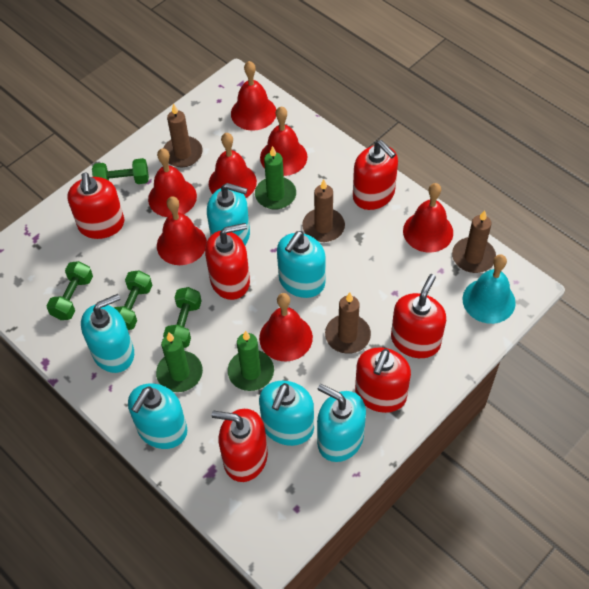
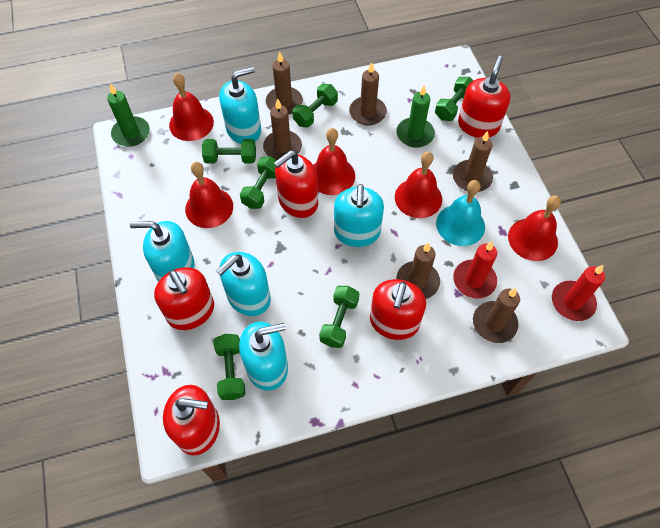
brown candle: 4 -> 6
green candle: 3 -> 2
green dumbbell: 4 -> 6
red bell: 7 -> 5
red candle: 0 -> 2
red soap dispenser: 6 -> 5
turquoise soap dispenser: 6 -> 5

